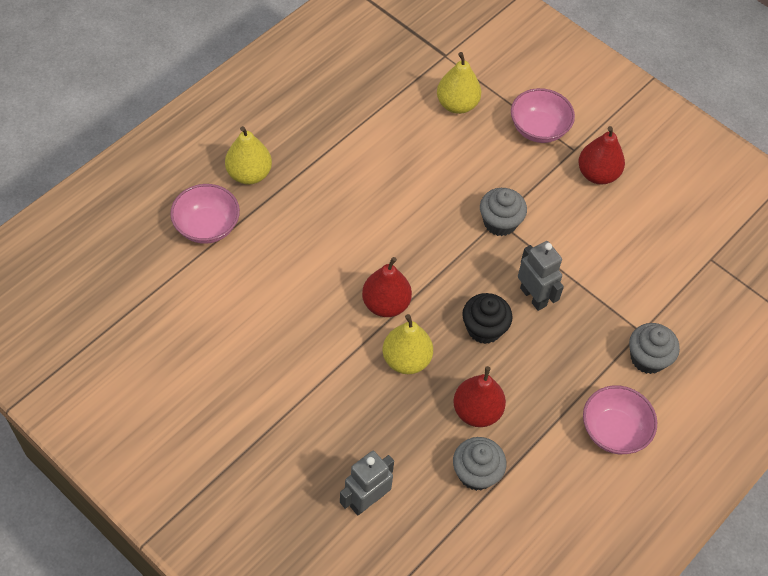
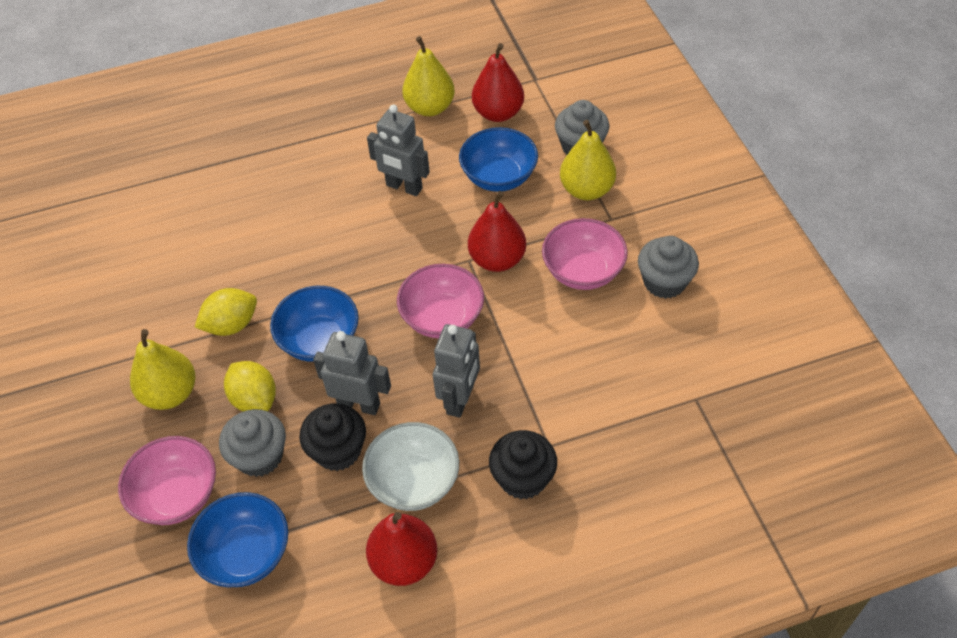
black cupcake: 1 -> 2
blue bowl: 0 -> 3
grey robot: 2 -> 3
white bowl: 0 -> 1
yellow lemon: 0 -> 2

